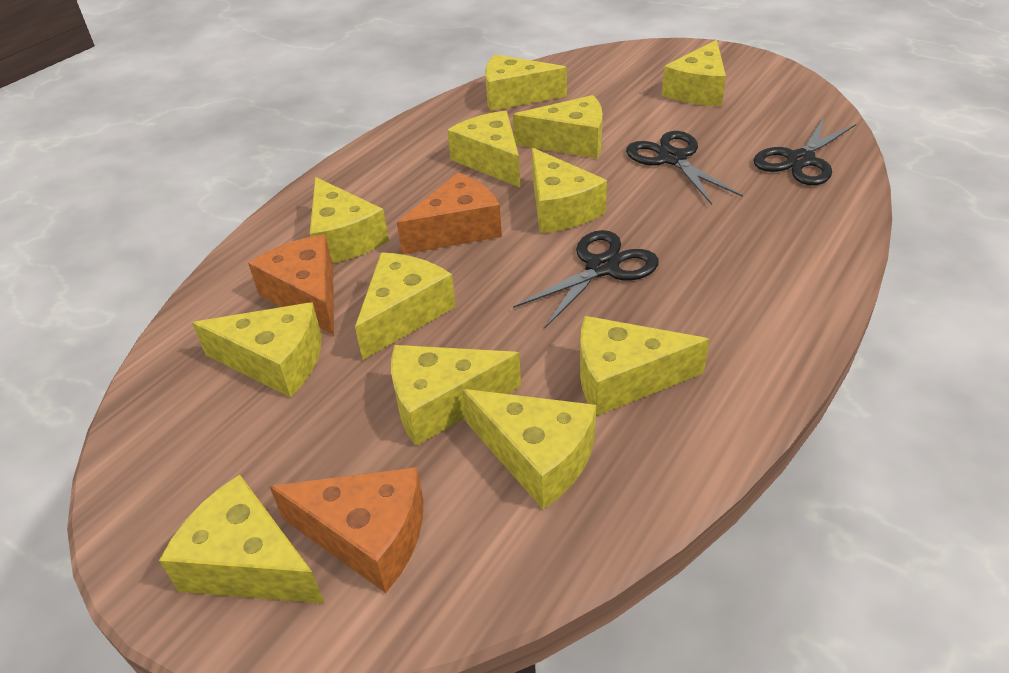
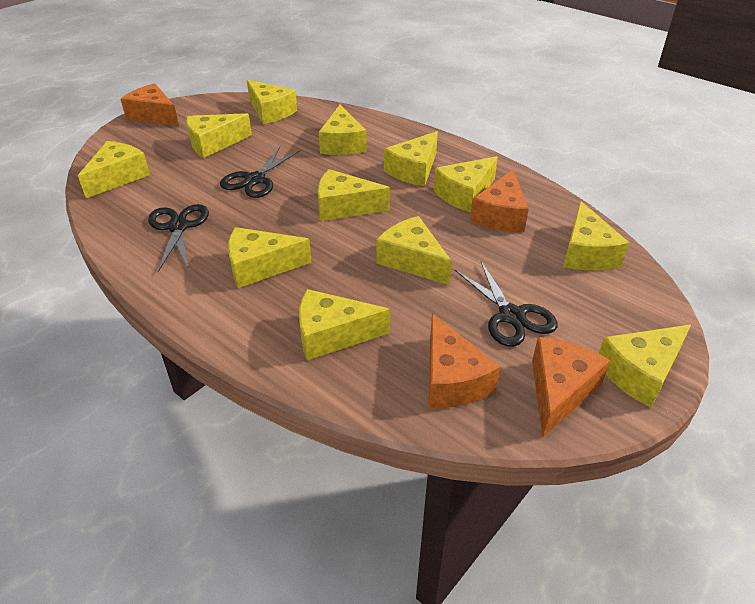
orange cheese: 3 -> 4

